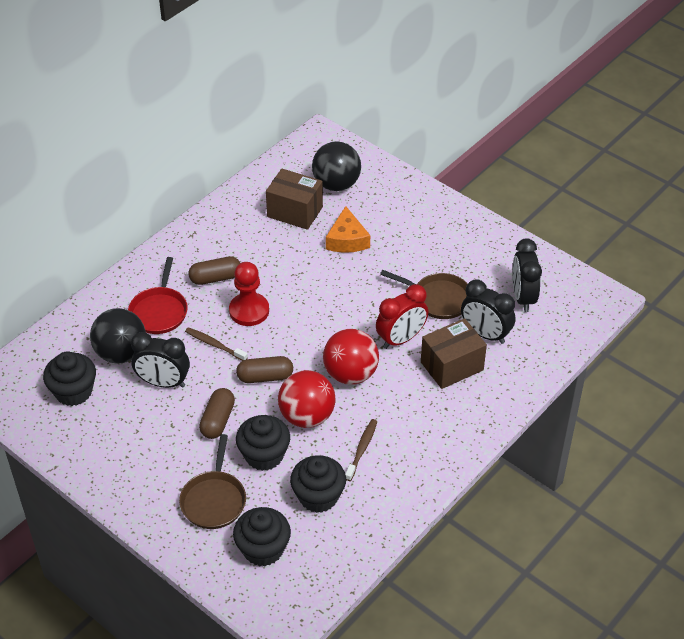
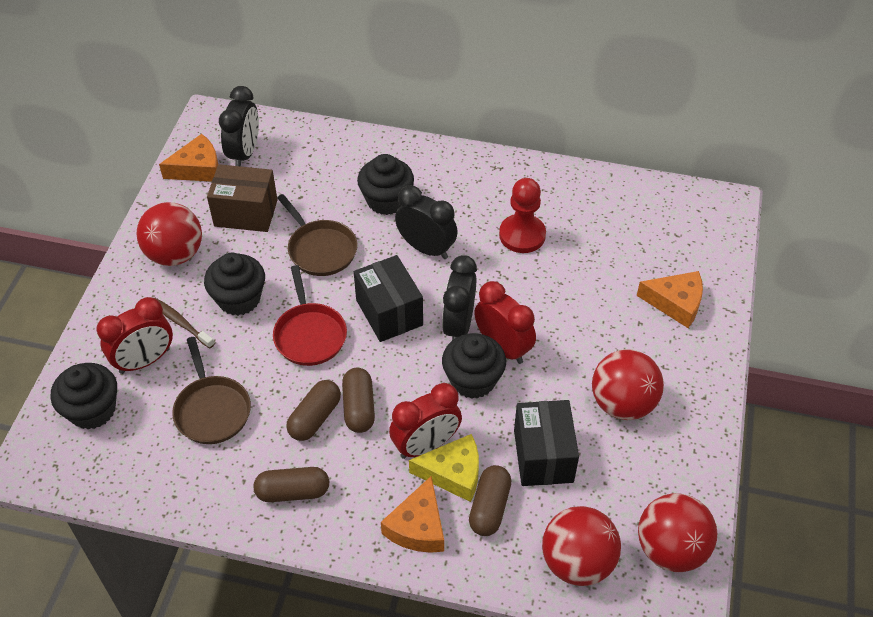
black ball: 2 -> 0
black box: 0 -> 2
brown box: 2 -> 1
brown capsule: 3 -> 4
brown toothbrush: 2 -> 1
orange cheese: 1 -> 3
red ball: 2 -> 4
red clock: 1 -> 3
yellow cheese: 0 -> 1

